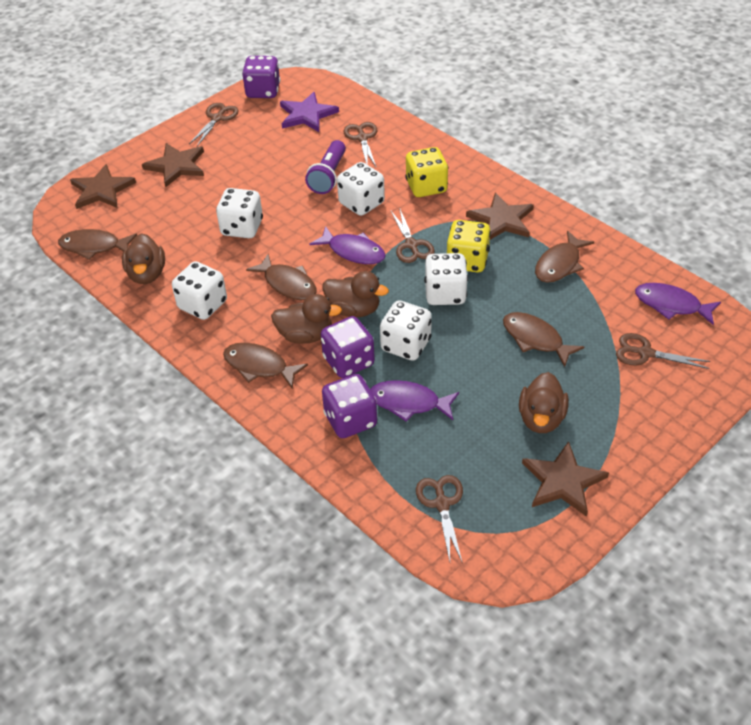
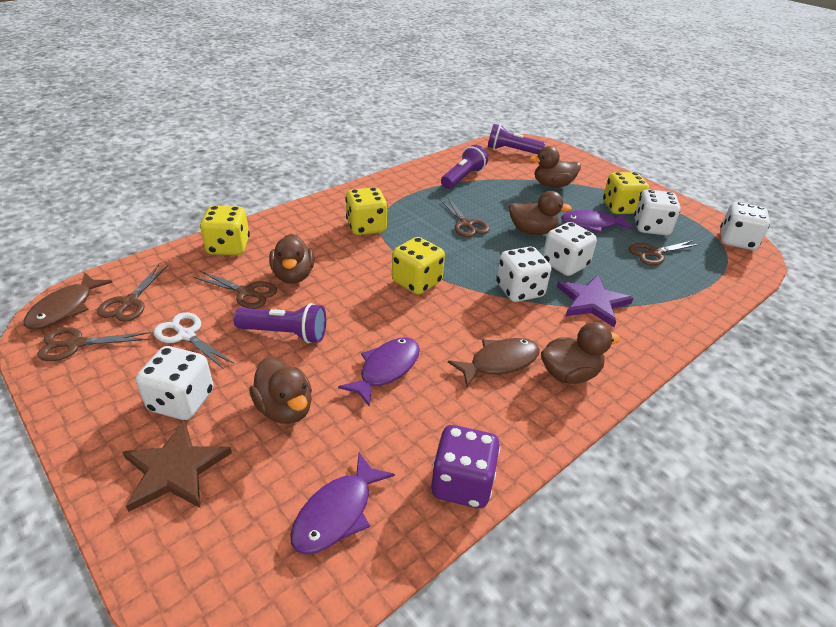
brown duck: 4 -> 5
brown fish: 5 -> 2
brown star: 4 -> 1
purple dice: 3 -> 1
purple flashlight: 1 -> 3
white scissors: 0 -> 1
yellow dice: 2 -> 4

